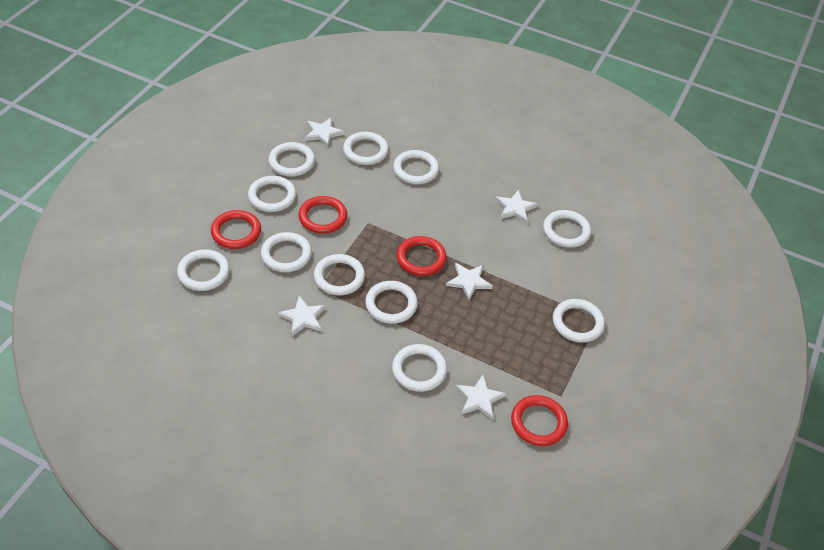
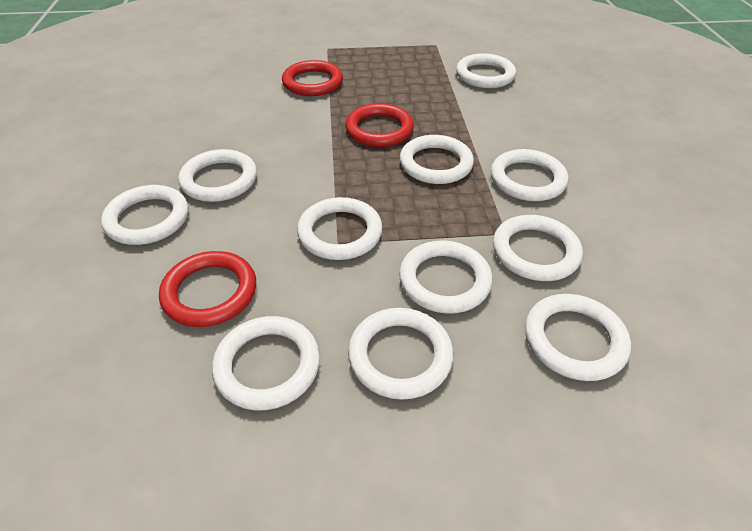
red ring: 4 -> 3
white star: 5 -> 0

